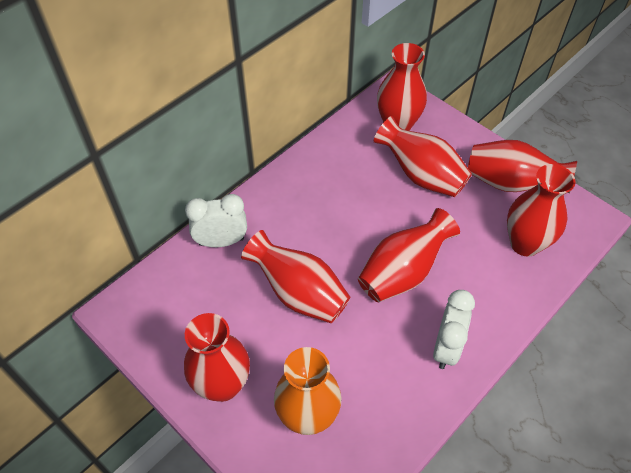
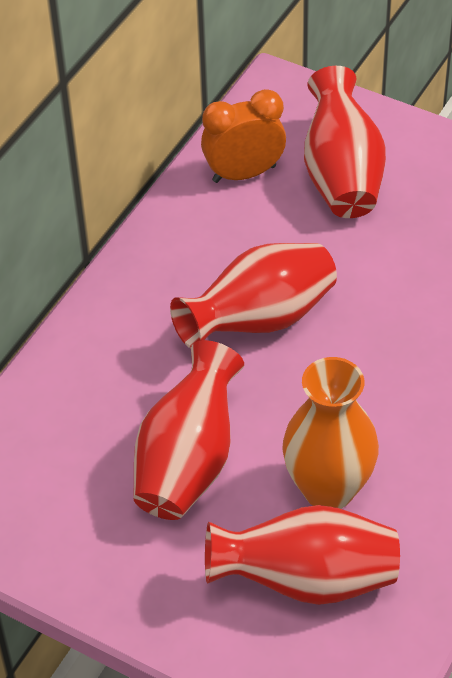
orange clock: 0 -> 1
red vase: 7 -> 4
white clock: 2 -> 0

